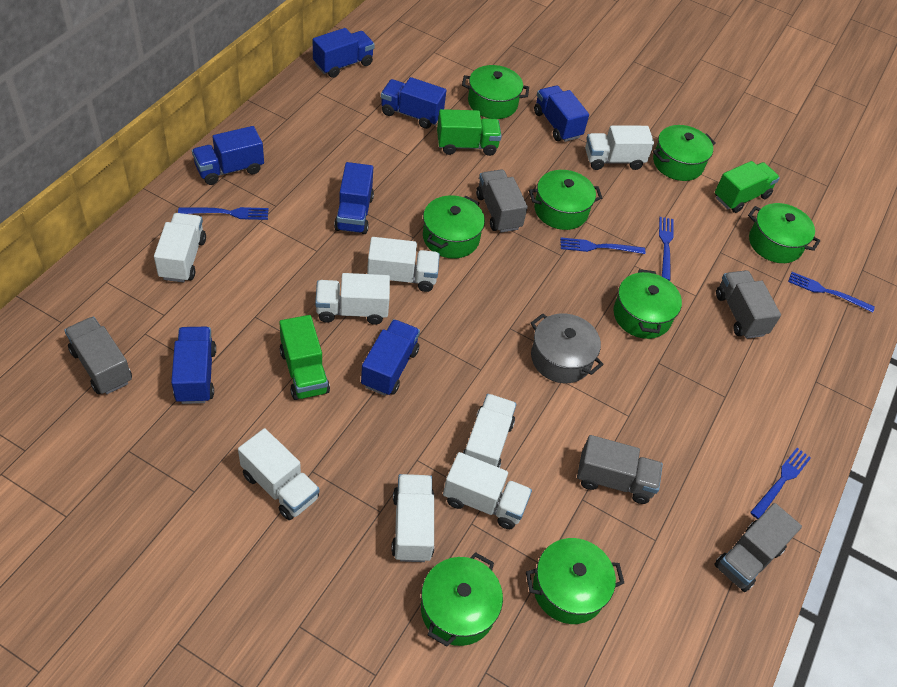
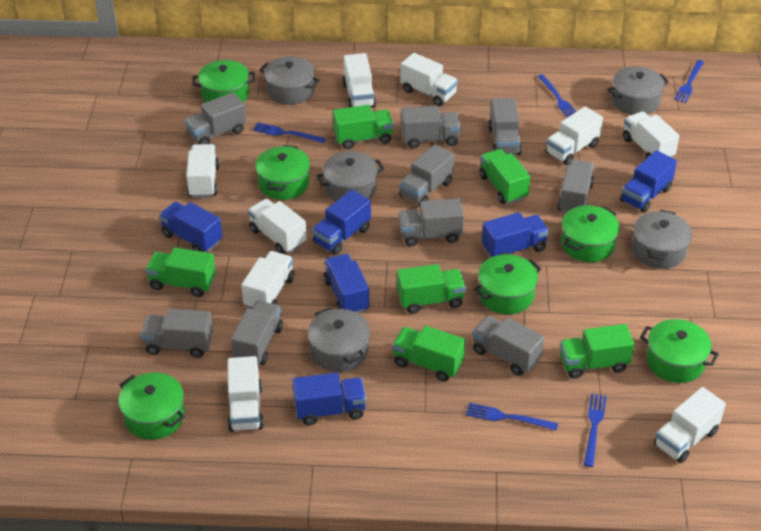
blue truck: 7 -> 6
green pot: 8 -> 6
green truck: 3 -> 6
grey pot: 1 -> 5
grey truck: 5 -> 9
white truck: 8 -> 9

